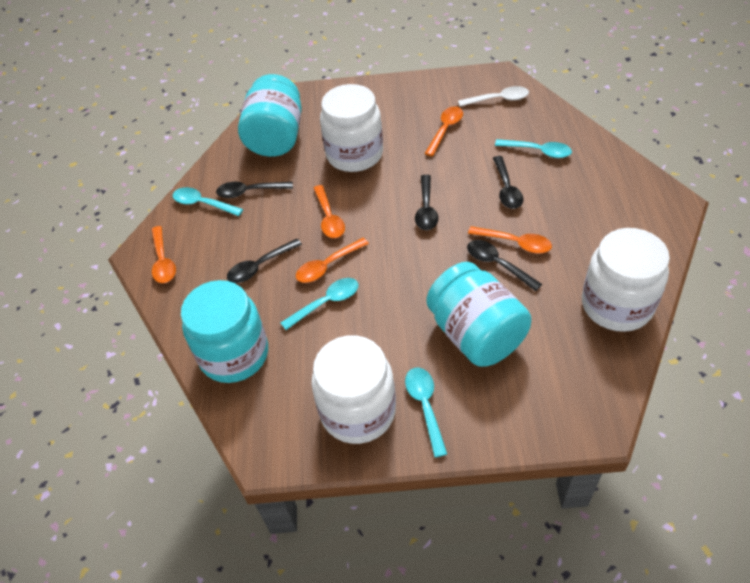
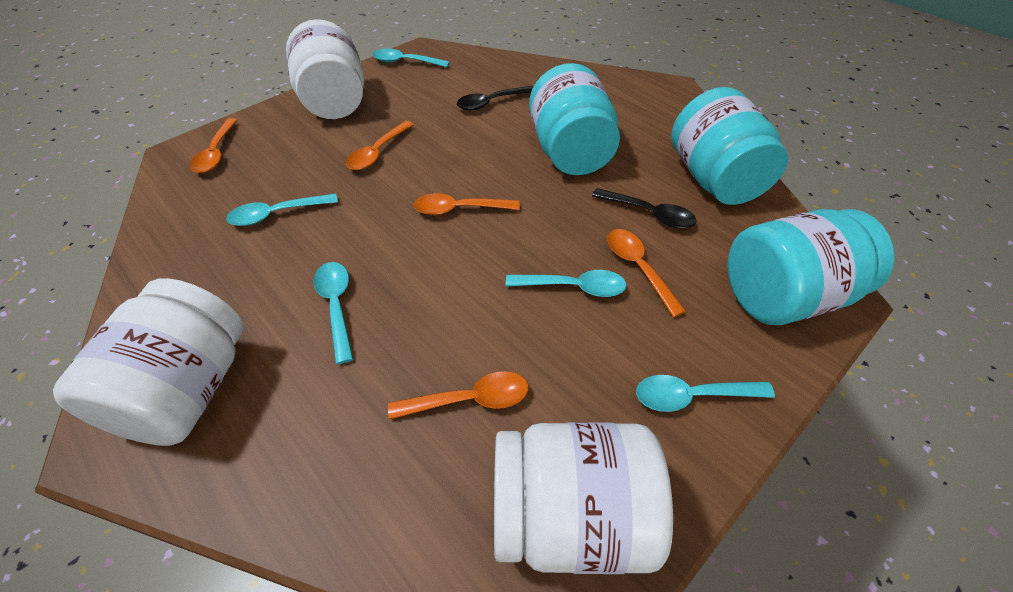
black spoon: 5 -> 2
turquoise spoon: 4 -> 5
white spoon: 1 -> 0

